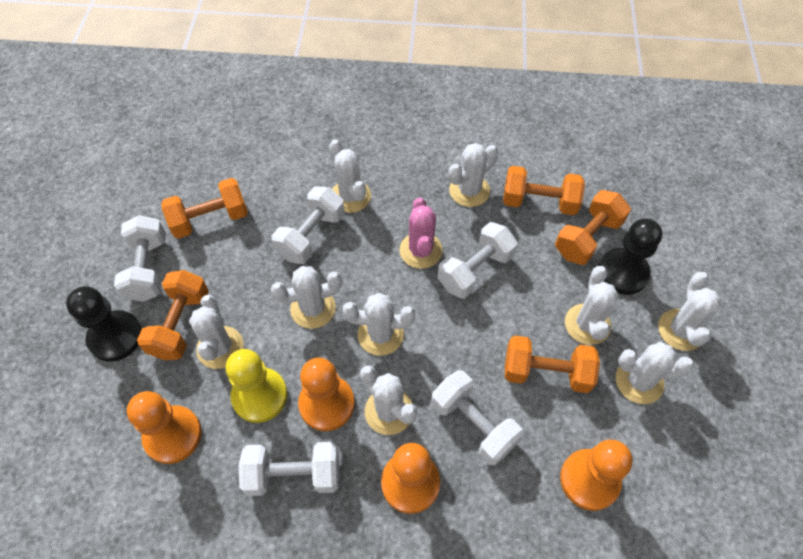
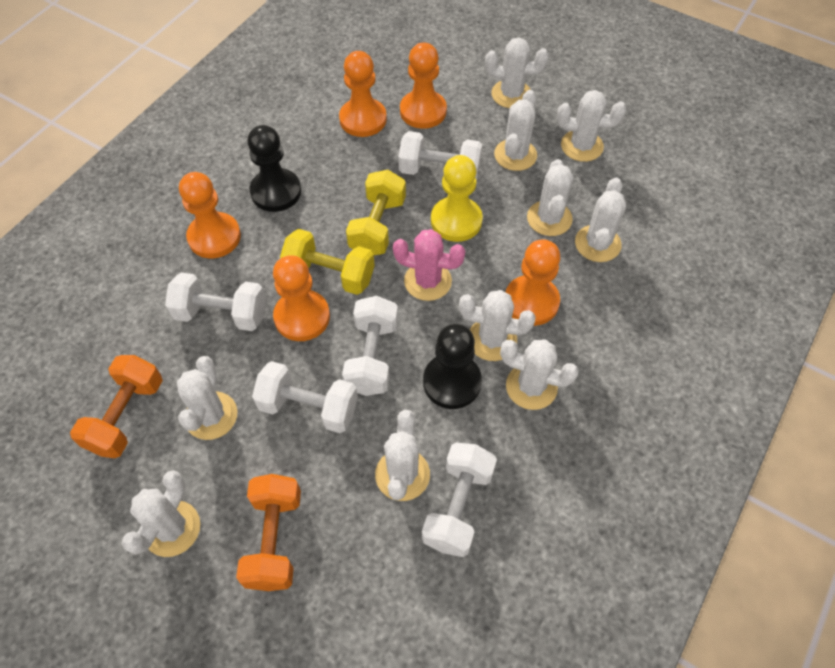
orange dumbbell: 5 -> 2
orange pawn: 4 -> 5
white cactus: 9 -> 10
yellow dumbbell: 0 -> 2

